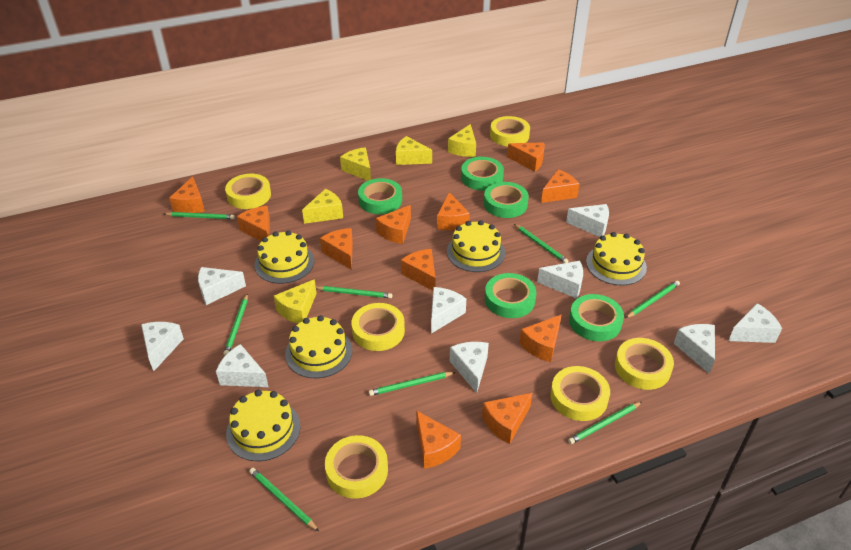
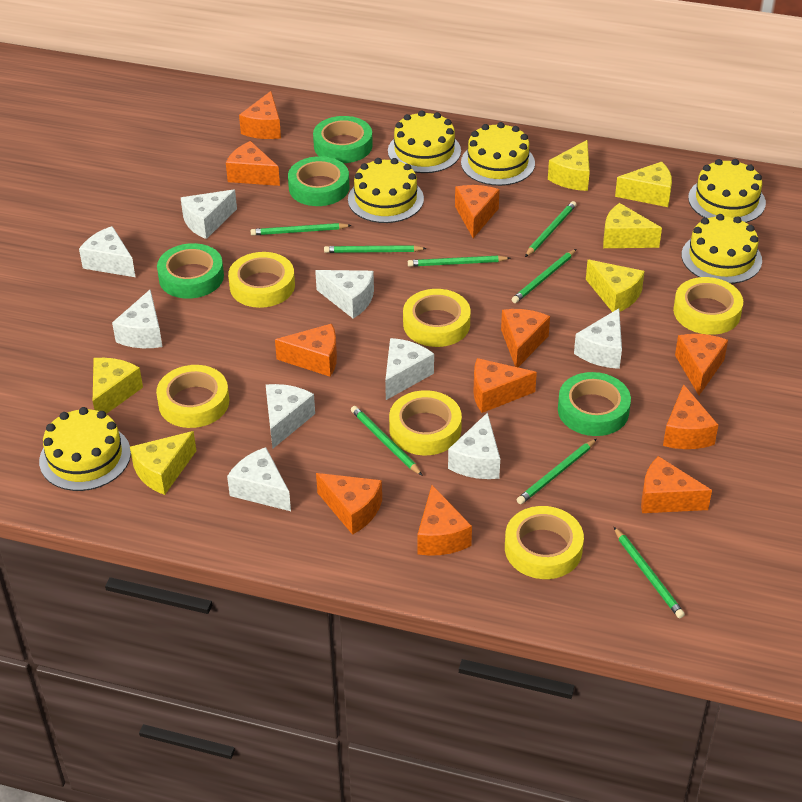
green tape: 5 -> 4
yellow cake: 5 -> 6
yellow cheese: 5 -> 6

